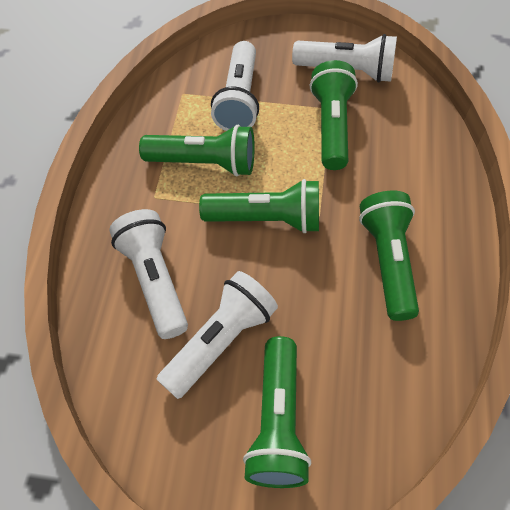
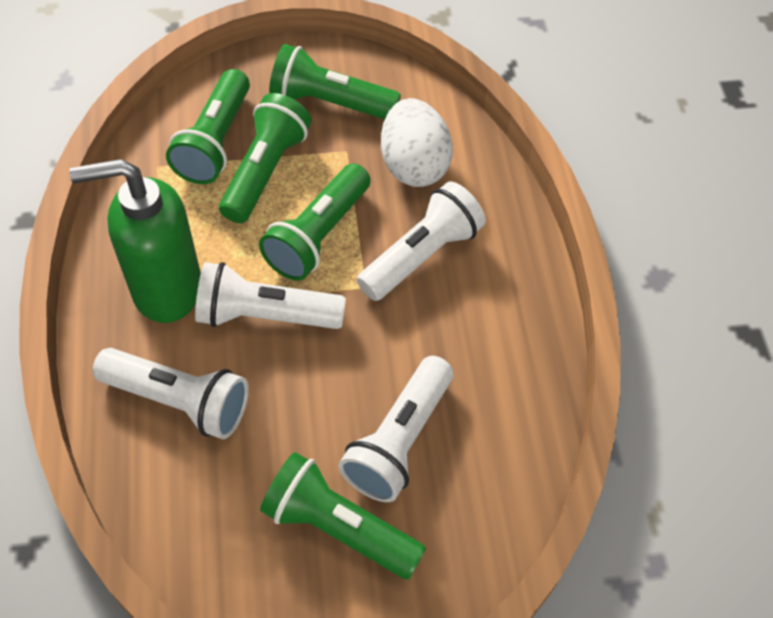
green soap dispenser: 0 -> 1
white egg: 0 -> 1

